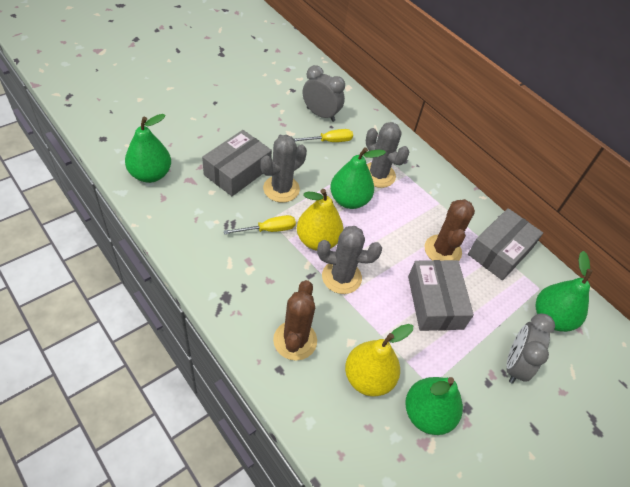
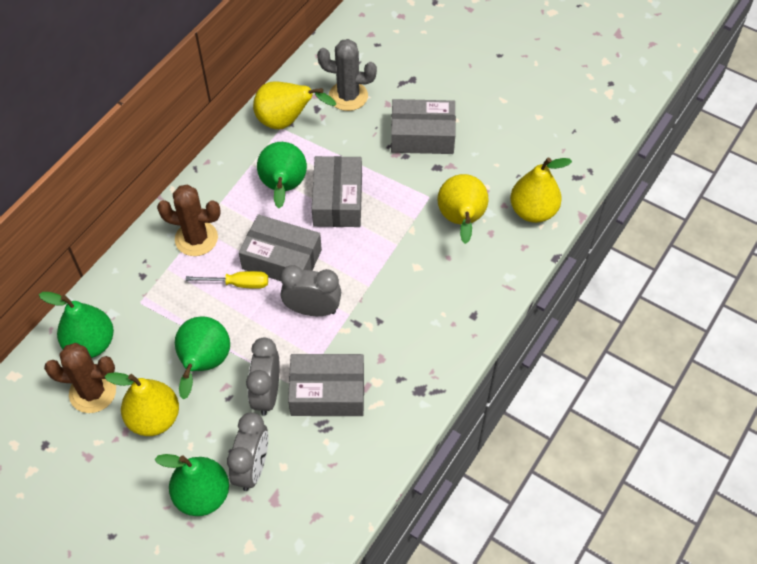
grey box: 3 -> 4
grey cactus: 3 -> 1
grey clock: 2 -> 3
yellow pear: 2 -> 4
yellow screwdriver: 2 -> 1

